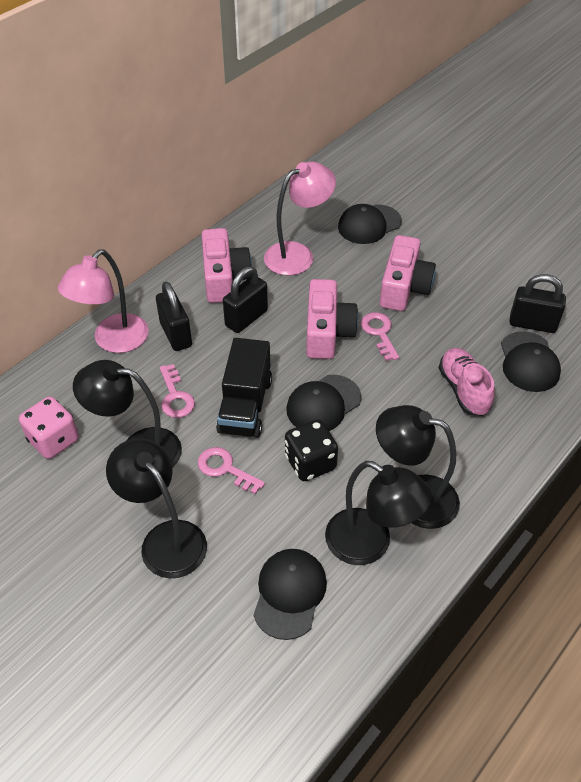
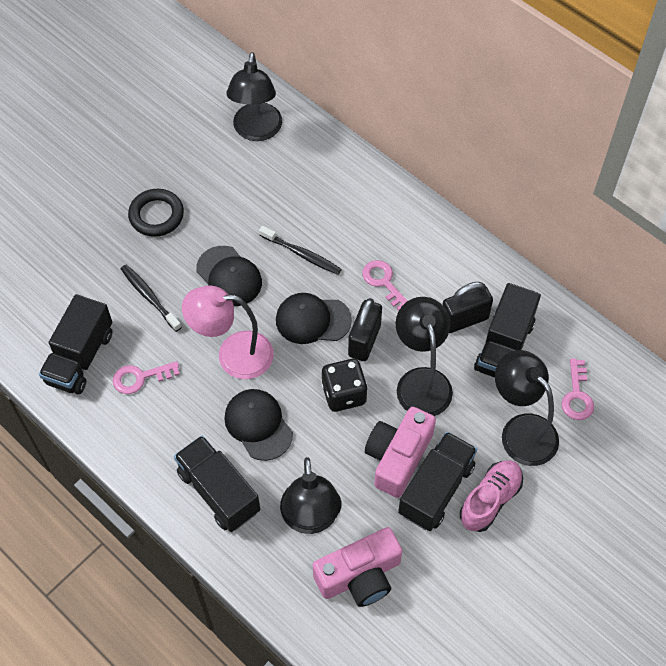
black cap: 4 -> 3
black padlock: 3 -> 2
black ring: 0 -> 1
black toothbrush: 0 -> 2
black truck: 1 -> 4
pink camera: 3 -> 2
pink dice: 1 -> 0
pink lamp: 2 -> 1

